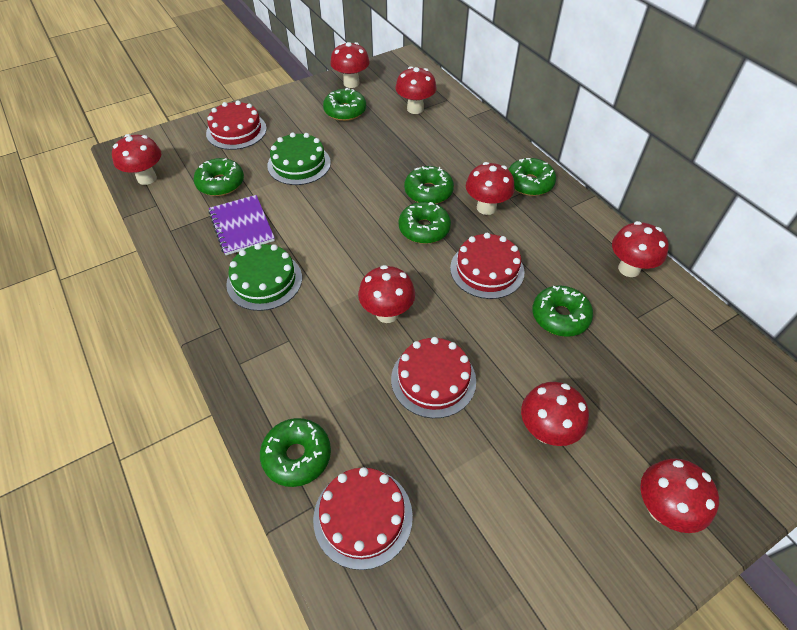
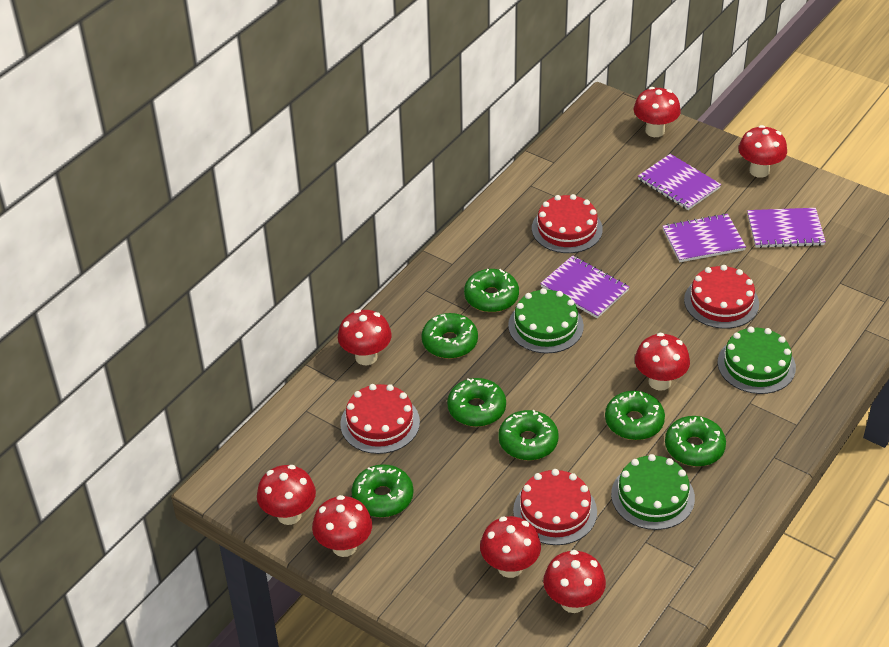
green cake: 2 -> 3
purple notebook: 1 -> 4

